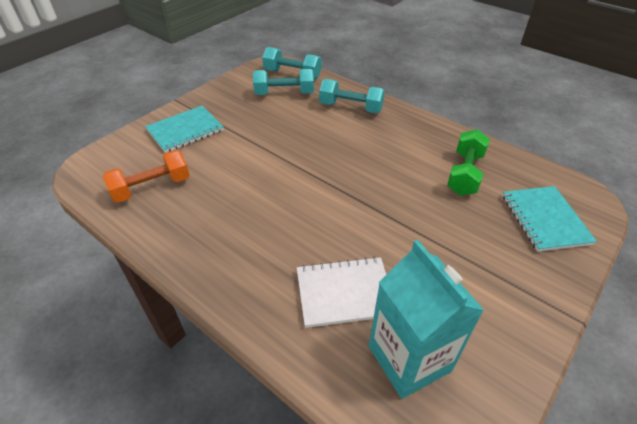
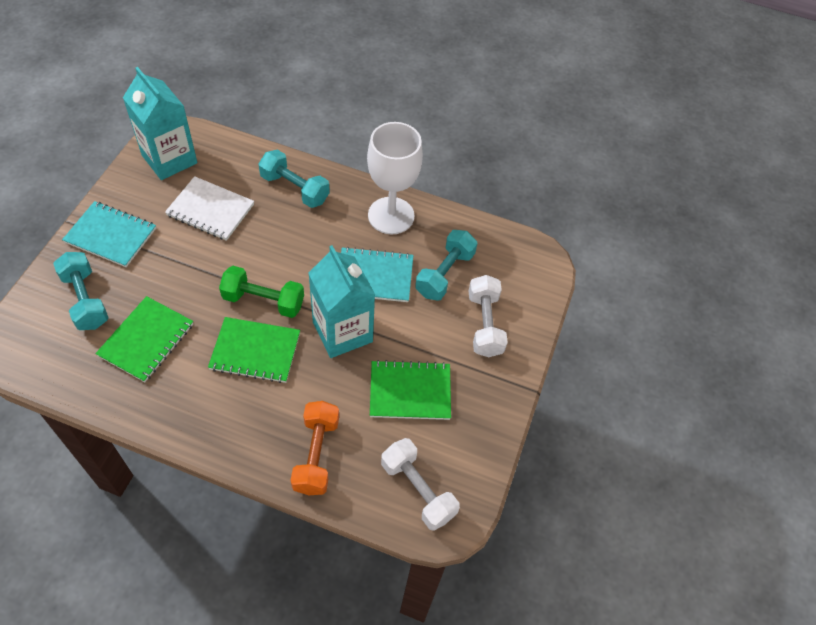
green notebook: 0 -> 3
turquoise carton: 1 -> 2
white dumbbell: 0 -> 2
white goblet: 0 -> 1

